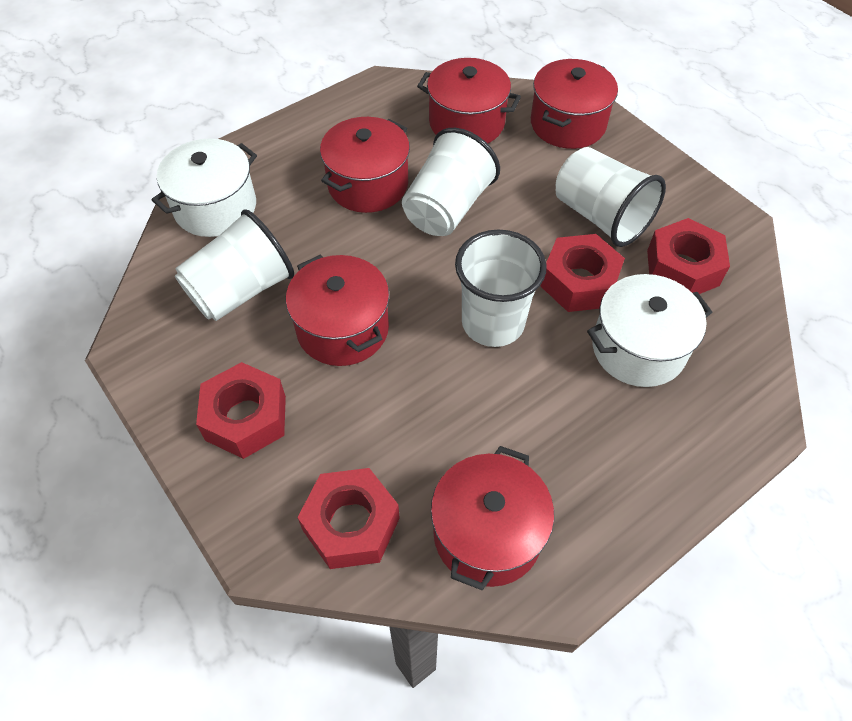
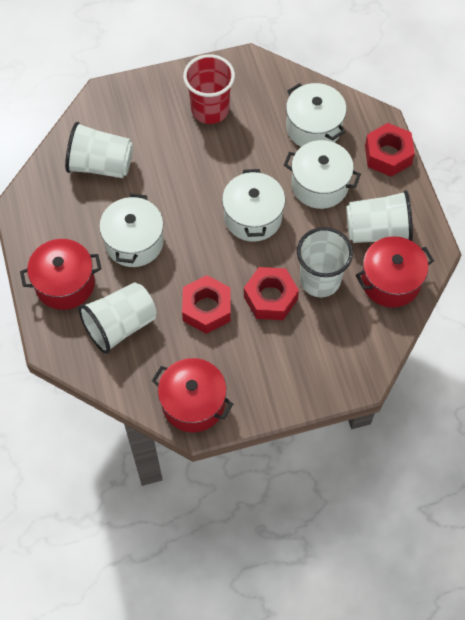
red cup: 0 -> 1
red nut: 4 -> 3
red pot: 5 -> 3
white pot: 2 -> 4

